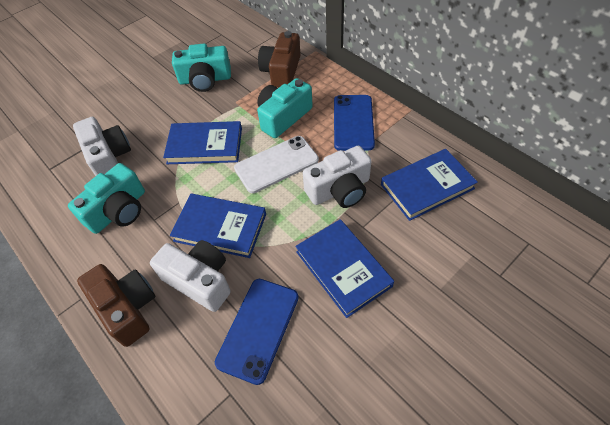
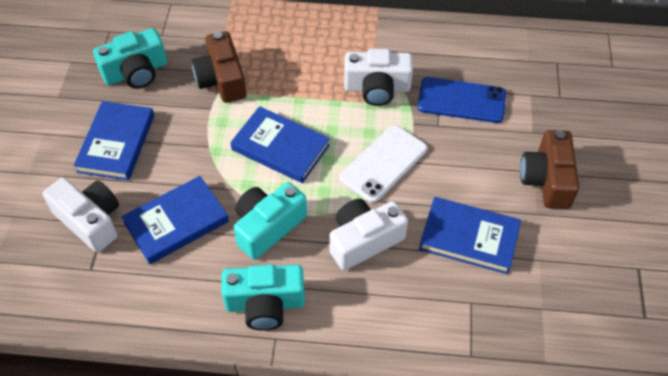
blue phone: 2 -> 1

